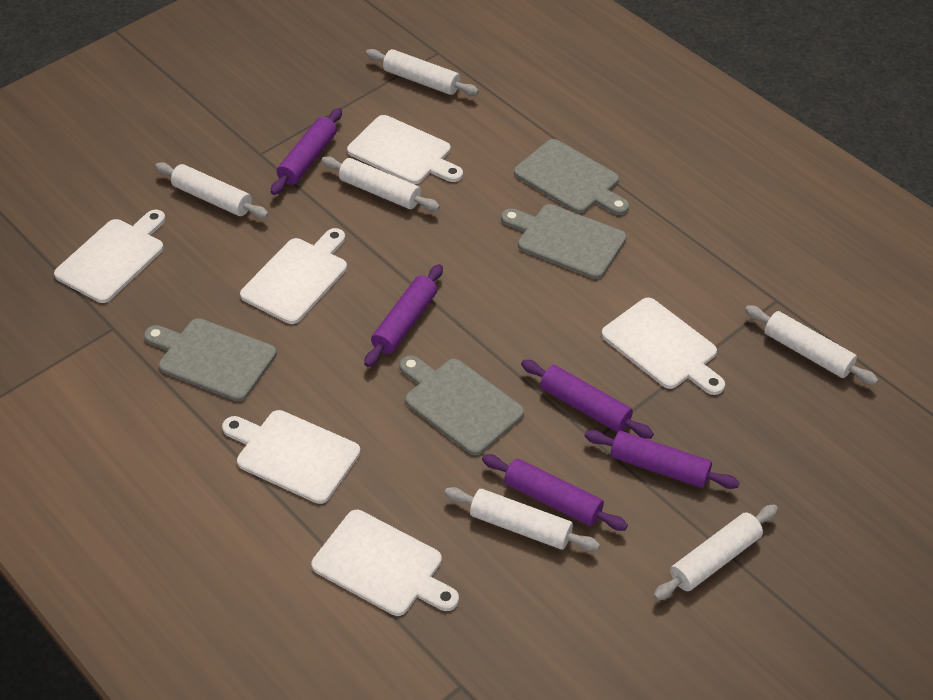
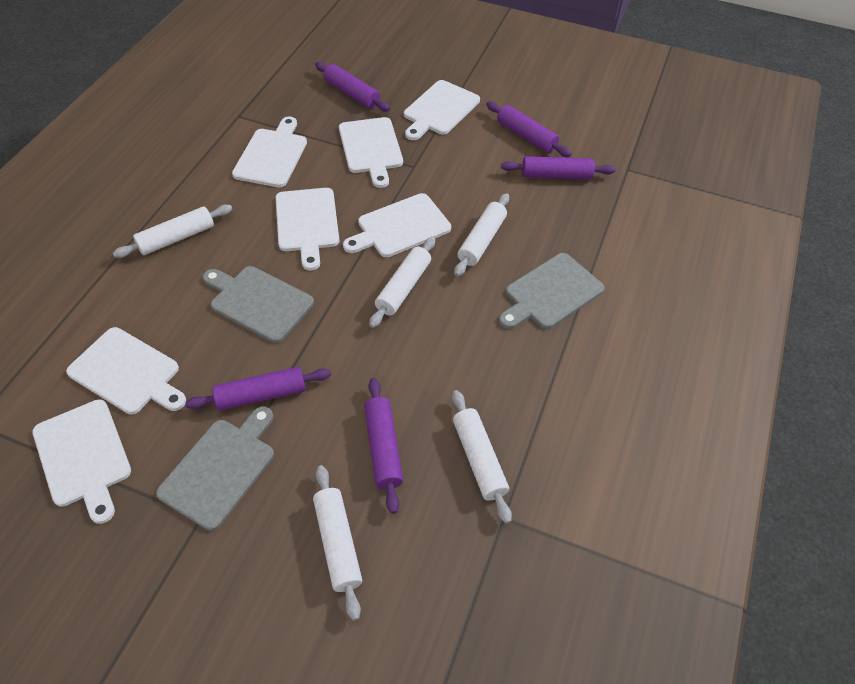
grey cutting board: 4 -> 3
white cutting board: 6 -> 7
white rolling pin: 6 -> 5

